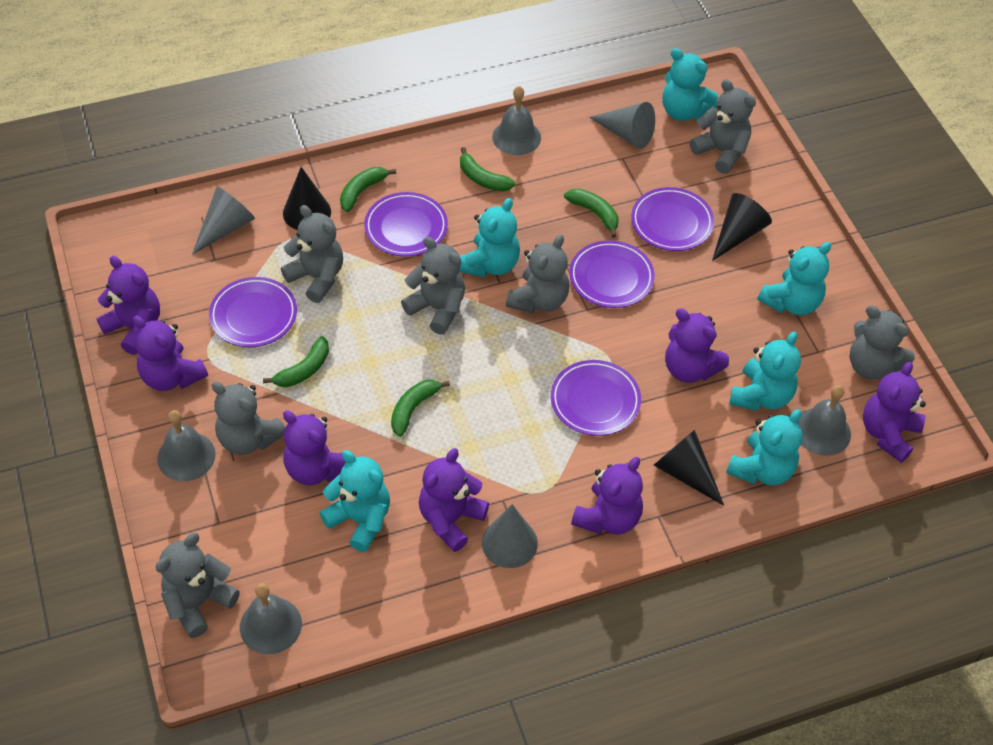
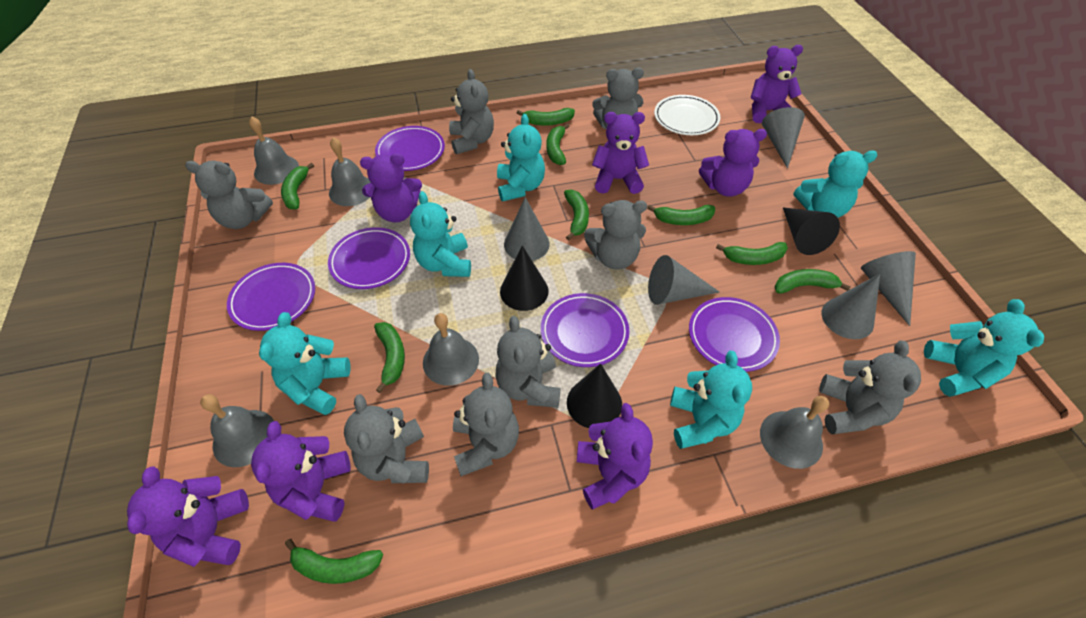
green banana: 5 -> 9
grey bell: 4 -> 5
grey cone: 3 -> 5
grey teddy bear: 7 -> 8
white plate: 0 -> 1

